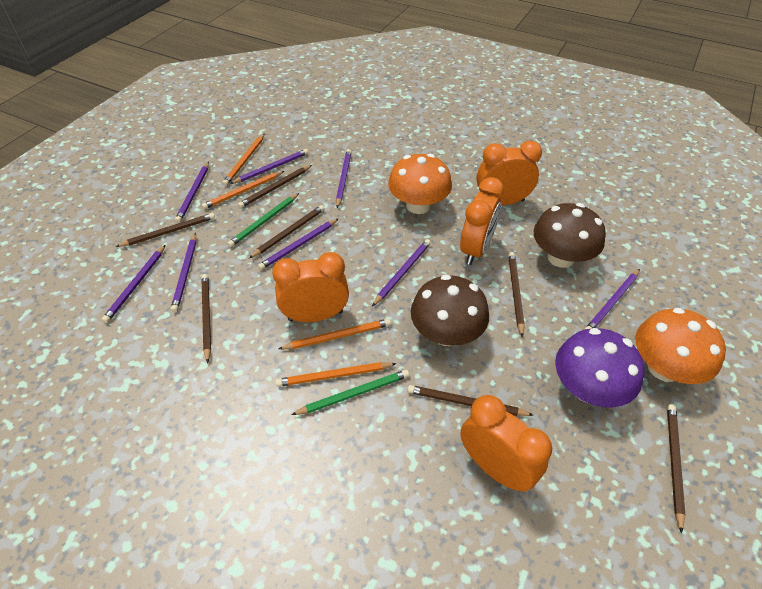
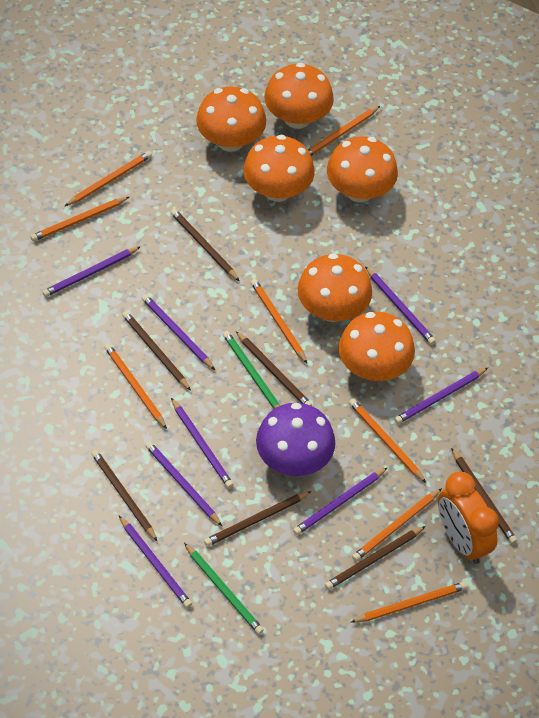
brown mushroom: 2 -> 0
orange clock: 4 -> 1
orange mushroom: 2 -> 6
orange pencil: 4 -> 8

